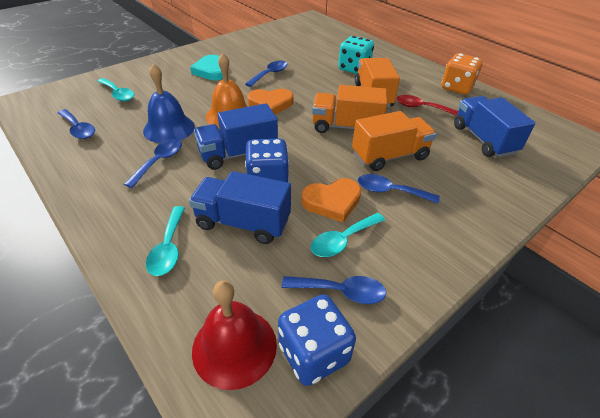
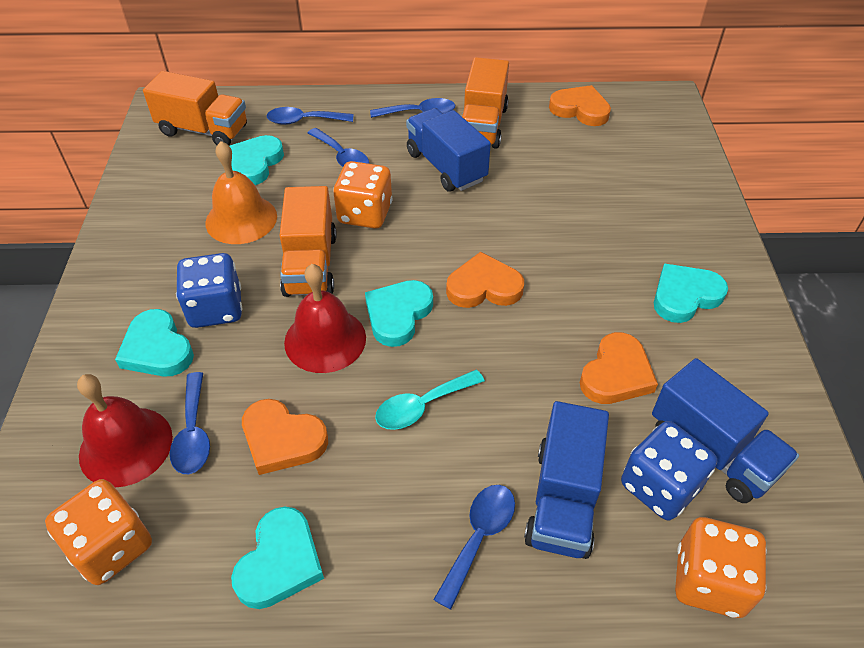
blue bell: 1 -> 0
orange dice: 1 -> 3
orange heart: 2 -> 4
red bell: 1 -> 2
red spoon: 1 -> 0
turquoise dice: 1 -> 0
turquoise heart: 1 -> 5
turquoise spoon: 3 -> 1

